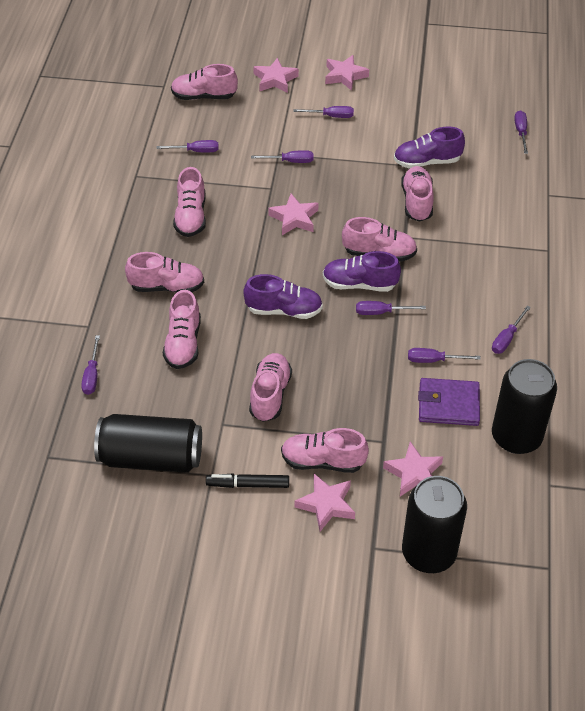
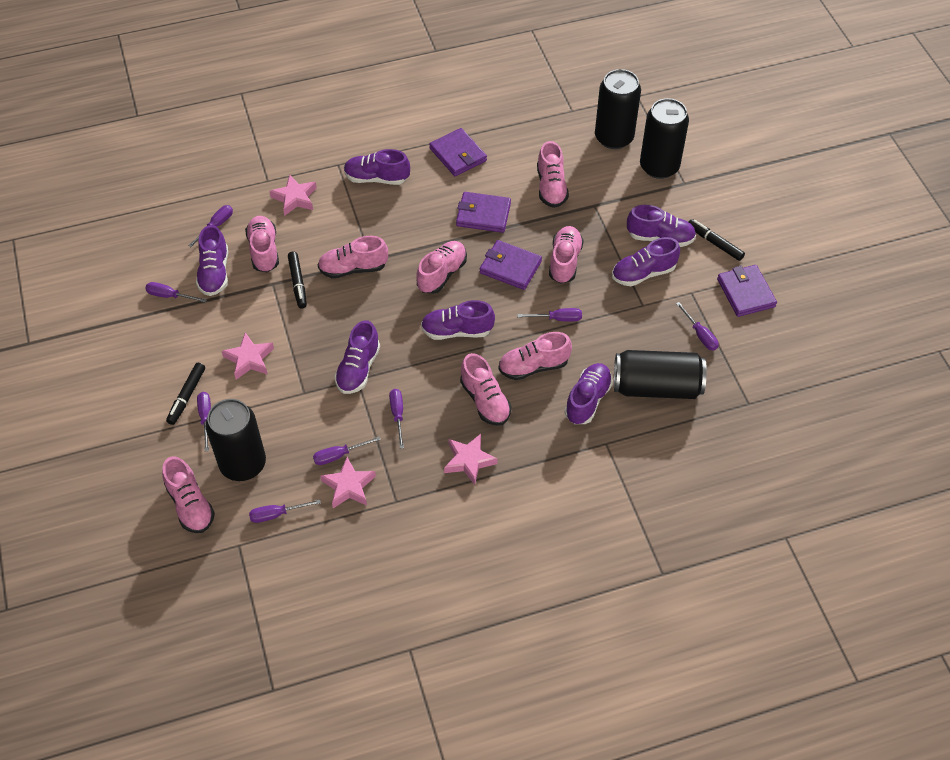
black can: 3 -> 4
black marker: 1 -> 3
pink star: 5 -> 4
purple shoe: 3 -> 7
purple wallet: 1 -> 4

